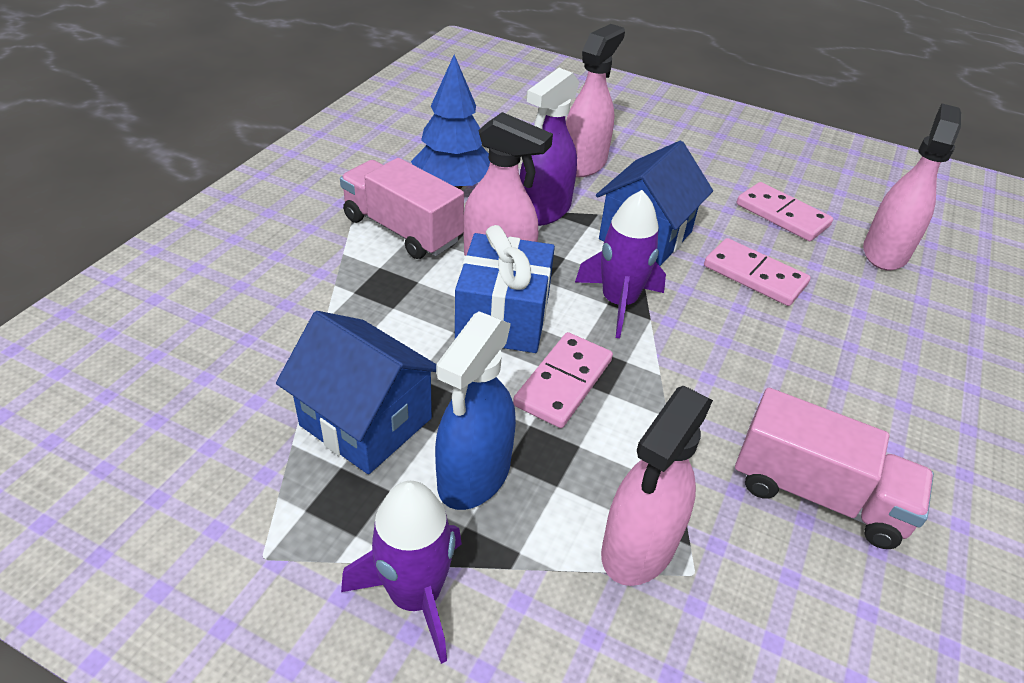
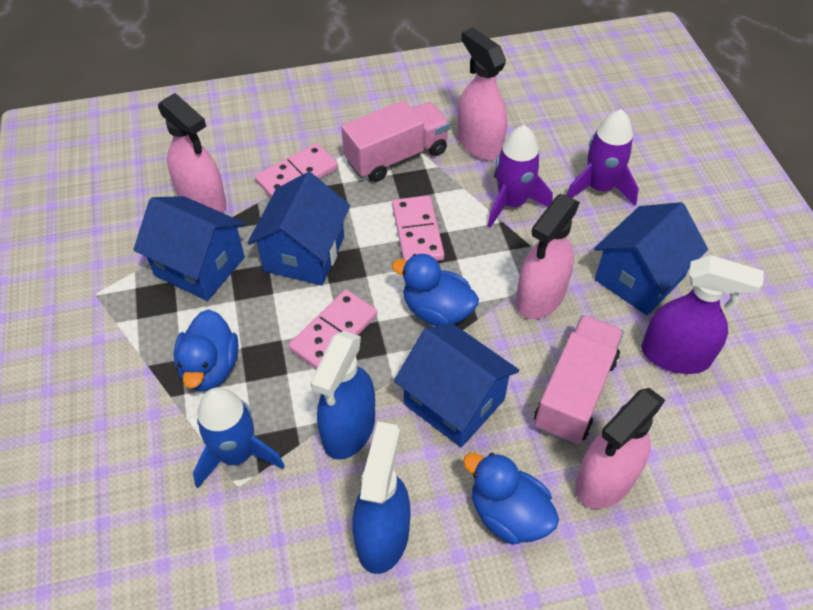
blue duck: 0 -> 3
blue gift: 1 -> 0
blue house: 2 -> 4
blue rocket: 0 -> 1
blue spray bottle: 1 -> 2
blue tree: 1 -> 0

